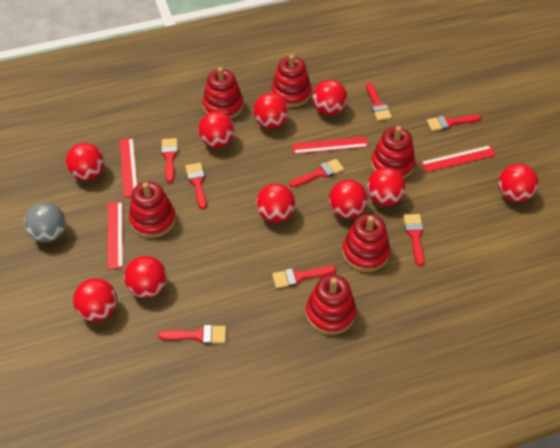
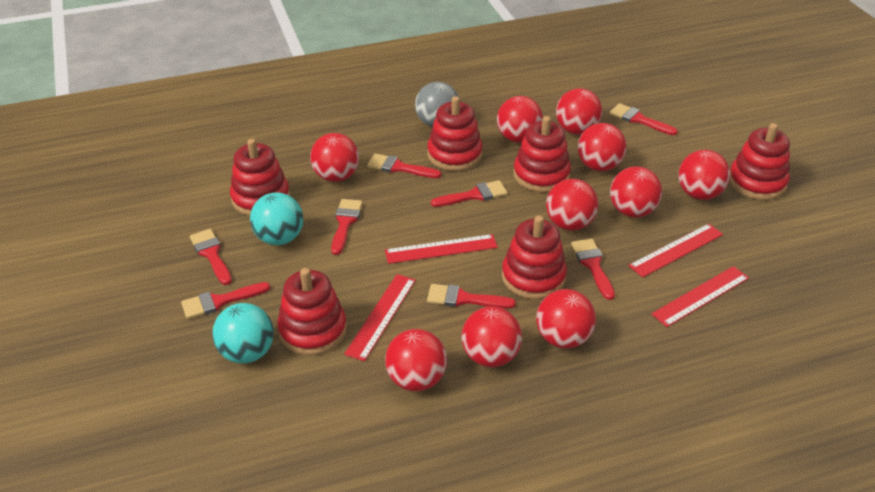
turquoise ball: 0 -> 2

